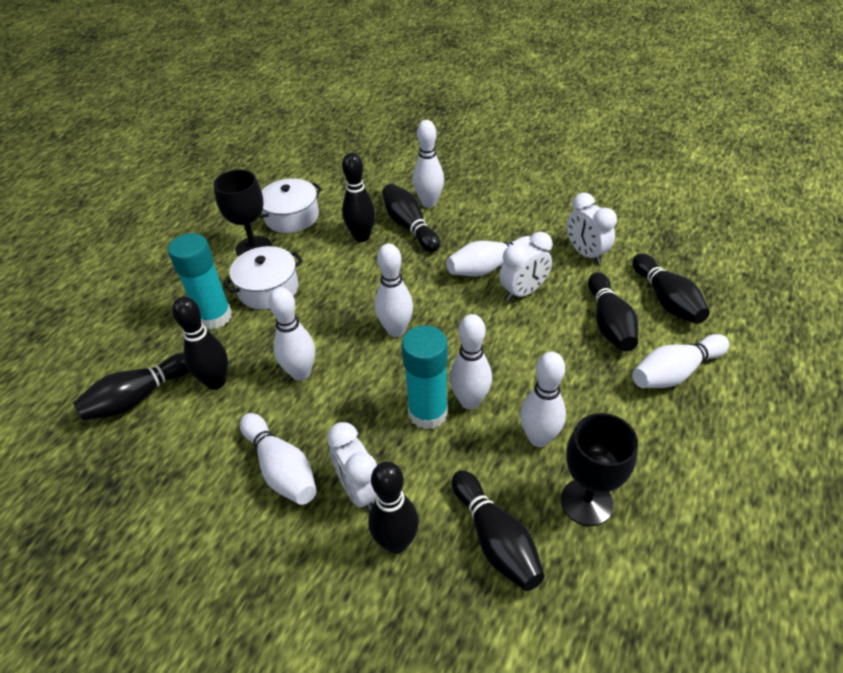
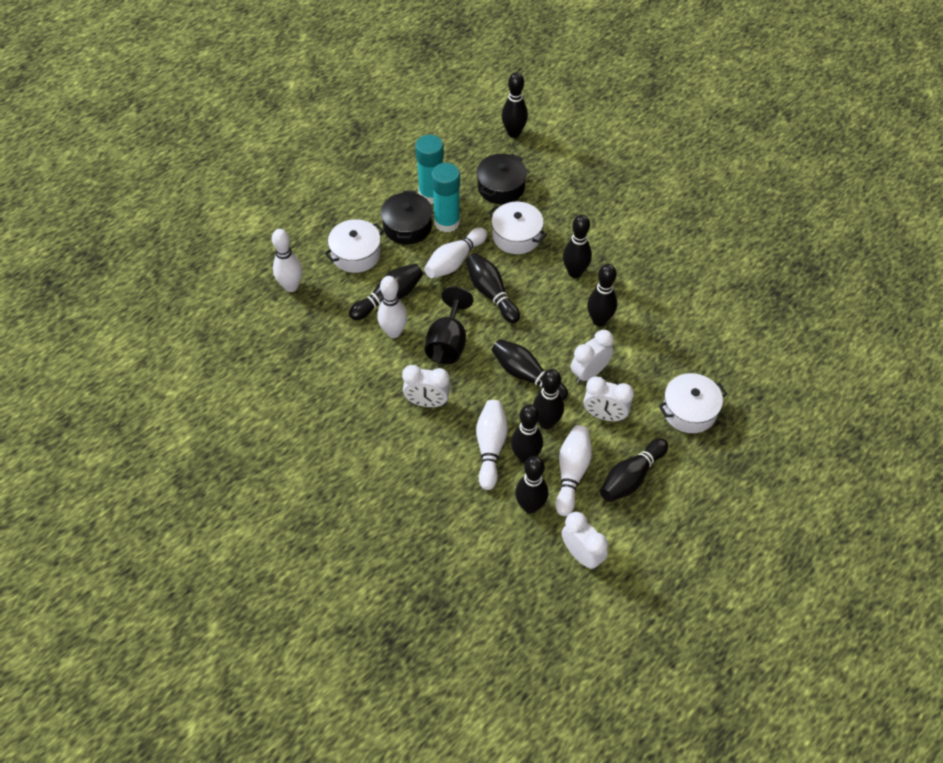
black bowling pin: 8 -> 10
black goblet: 2 -> 1
black pot: 0 -> 2
white bowling pin: 8 -> 5
white clock: 3 -> 4
white pot: 2 -> 3

